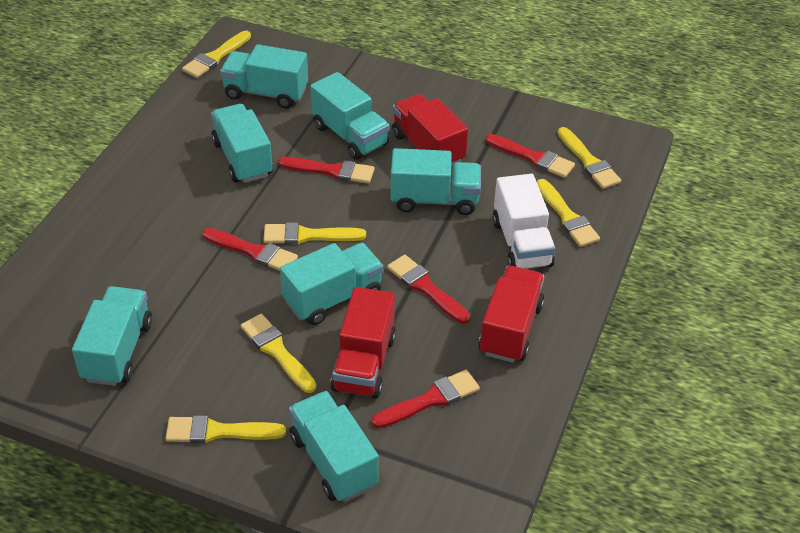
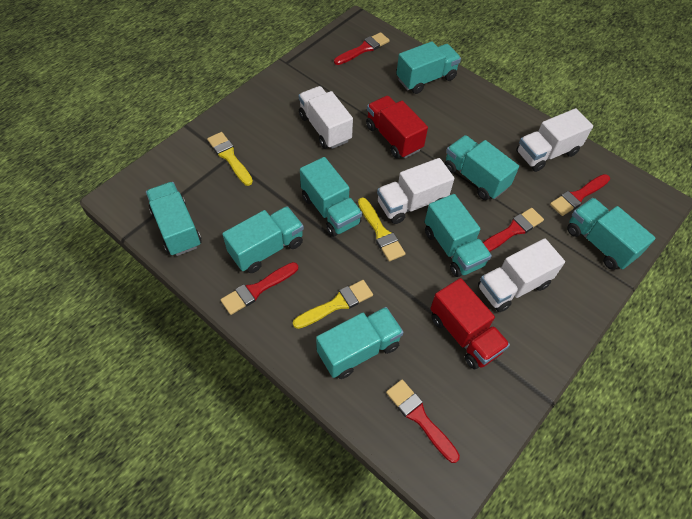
red truck: 3 -> 2
turquoise truck: 7 -> 8
white truck: 1 -> 4
yellow brush: 6 -> 3

